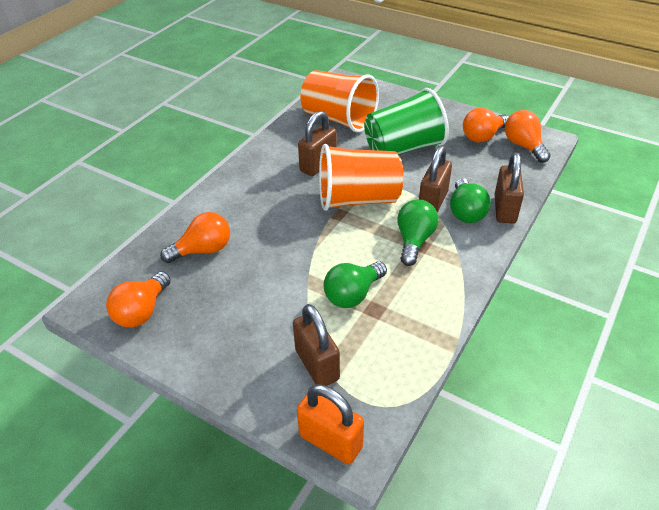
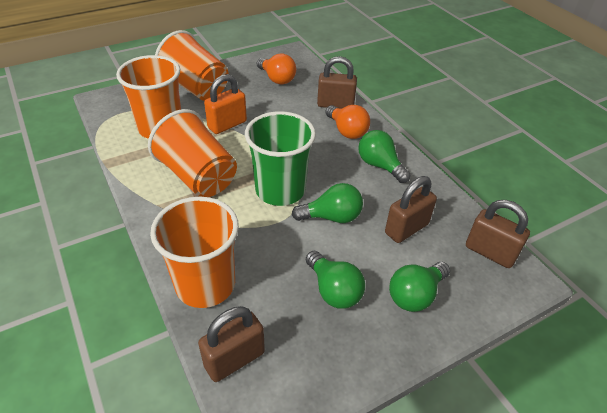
green light bulb: 3 -> 4
orange cup: 2 -> 4
orange light bulb: 4 -> 2

